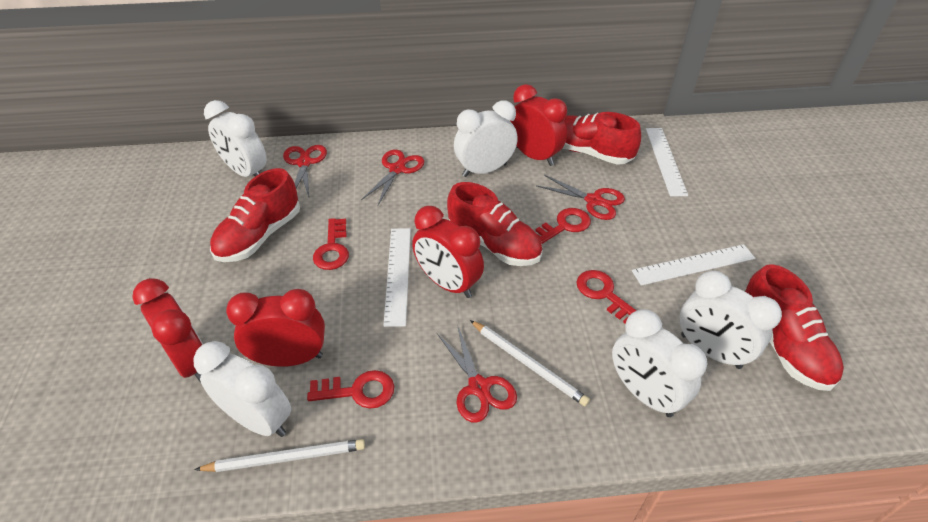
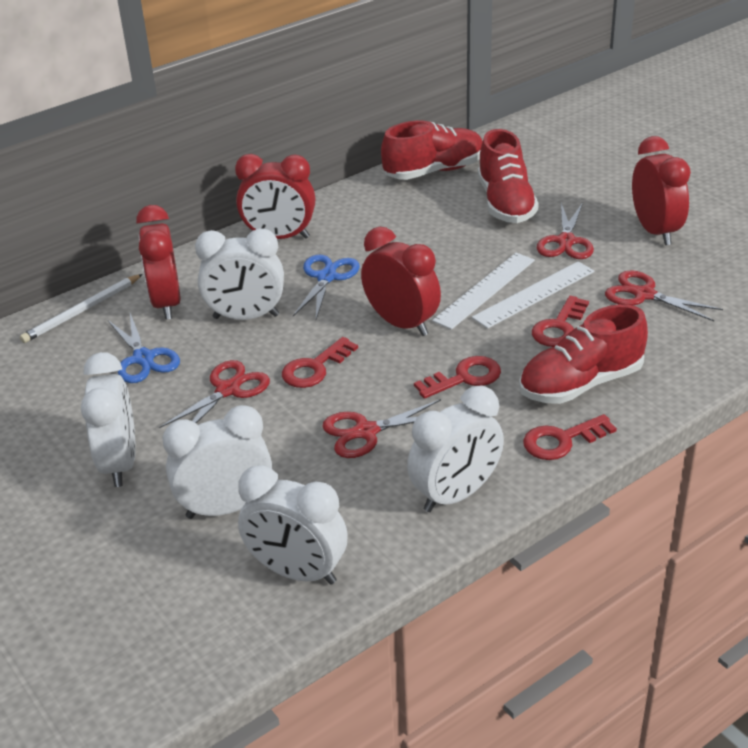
blue scissors: 0 -> 2
red shoe: 4 -> 3
white pencil: 2 -> 1
white ruler: 3 -> 2

